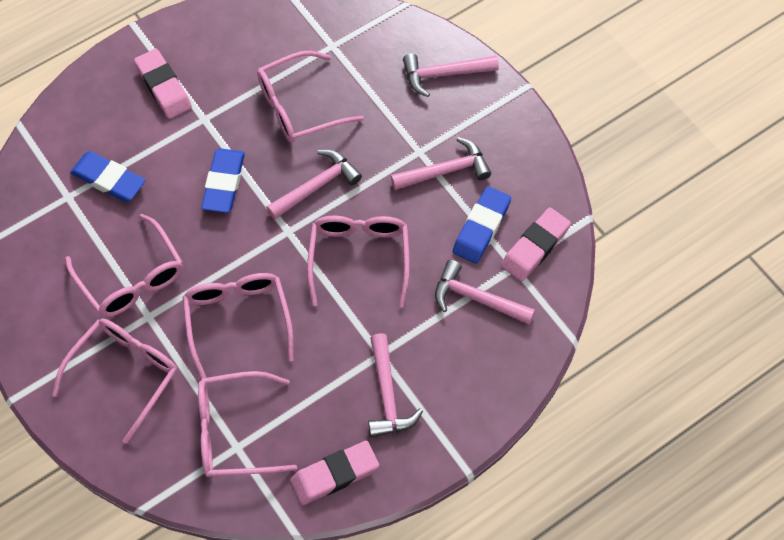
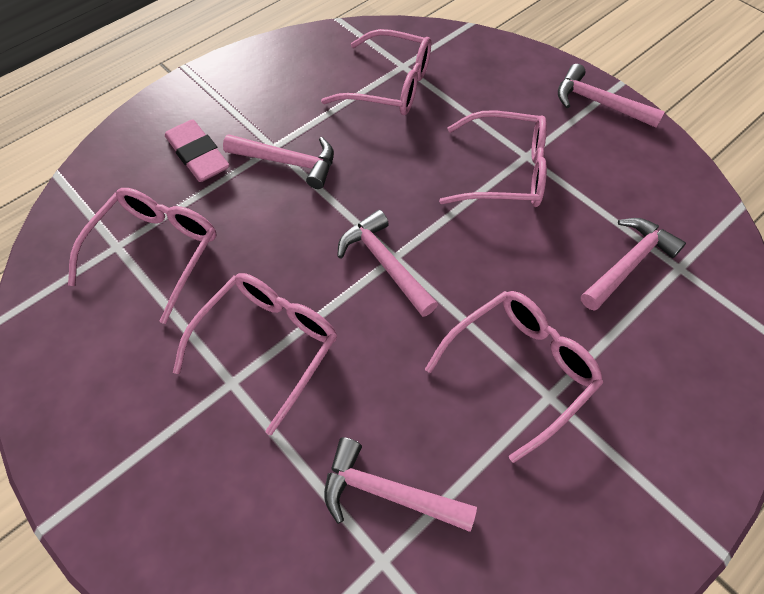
blue eraser: 3 -> 0
pink eraser: 3 -> 1
pink glasses: 6 -> 5

